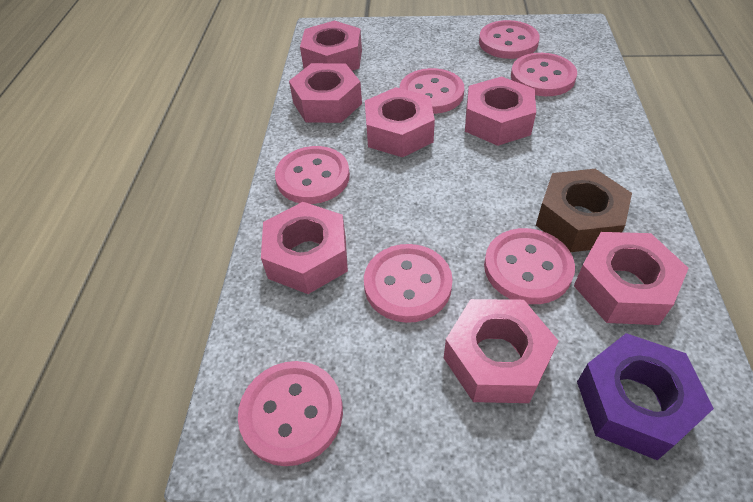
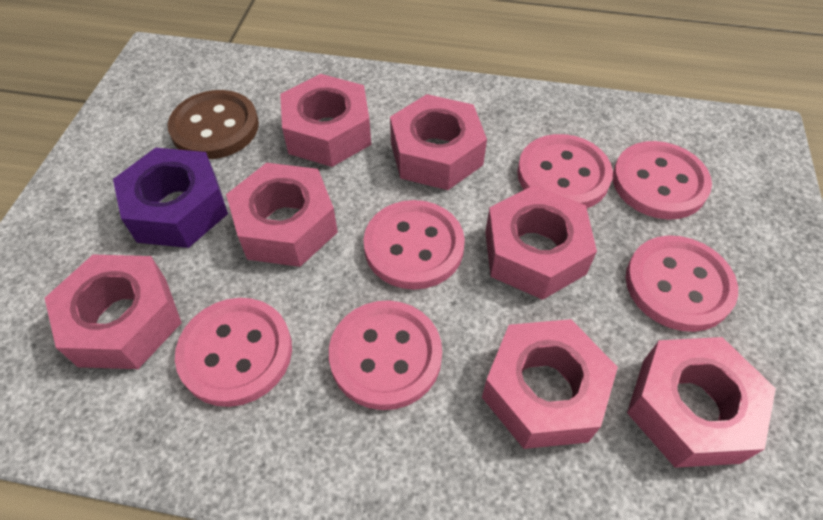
brown button: 0 -> 1
brown nut: 1 -> 0
pink button: 7 -> 6

